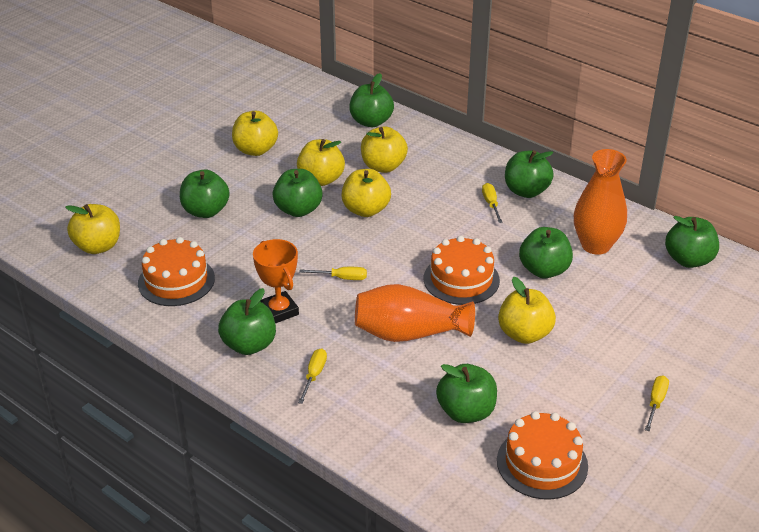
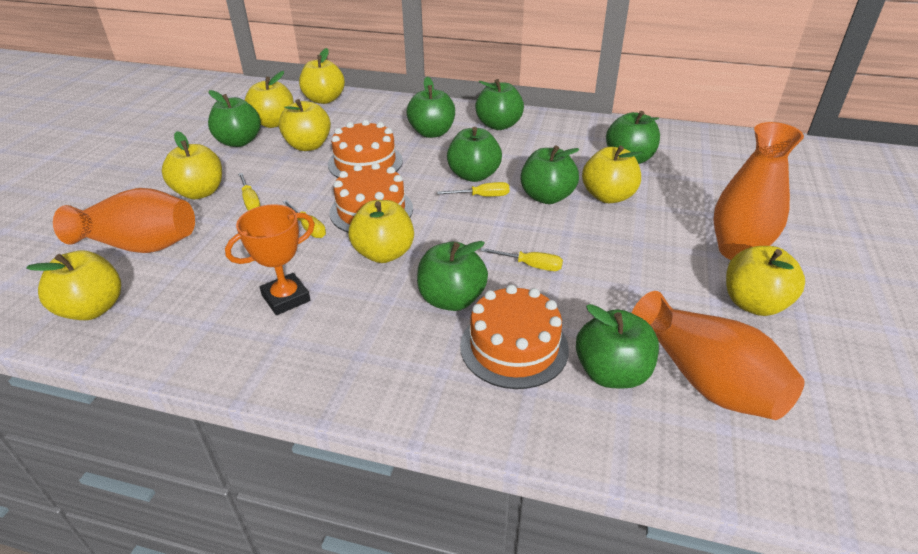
orange vase: 2 -> 3
yellow apple: 6 -> 8

